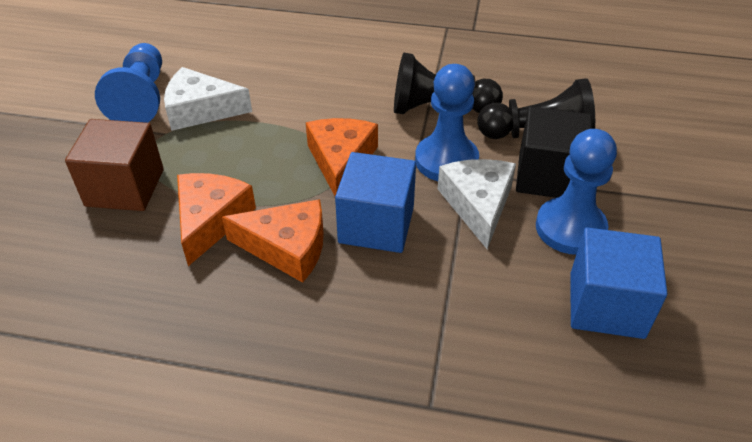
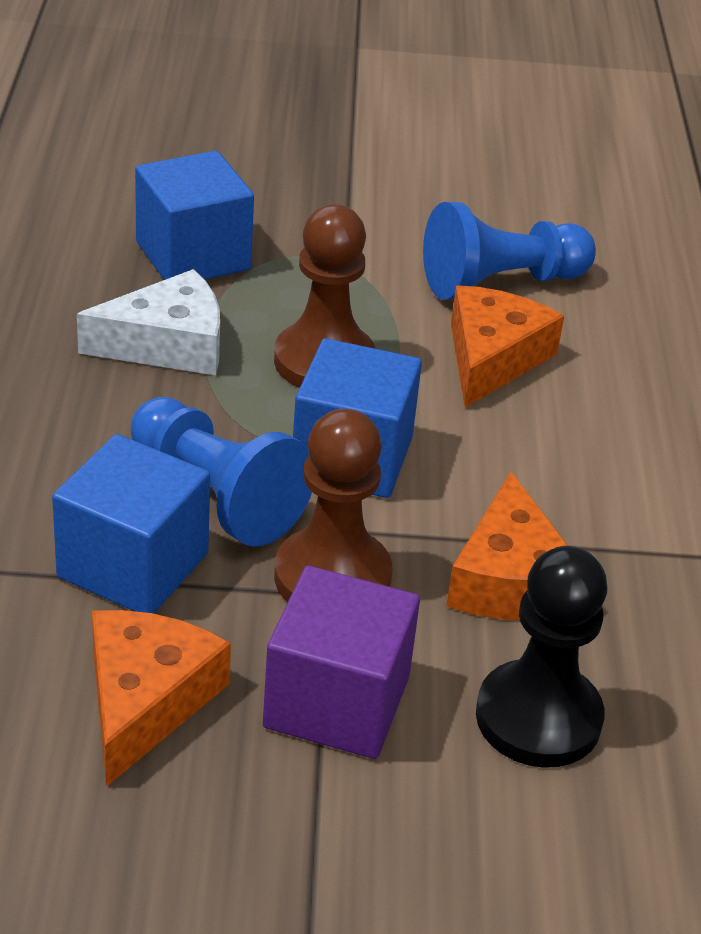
black cube: 1 -> 0
black pawn: 2 -> 1
blue cube: 2 -> 3
blue pawn: 3 -> 2
brown cube: 1 -> 0
brown pawn: 0 -> 2
purple cube: 0 -> 1
white cheese: 2 -> 1

